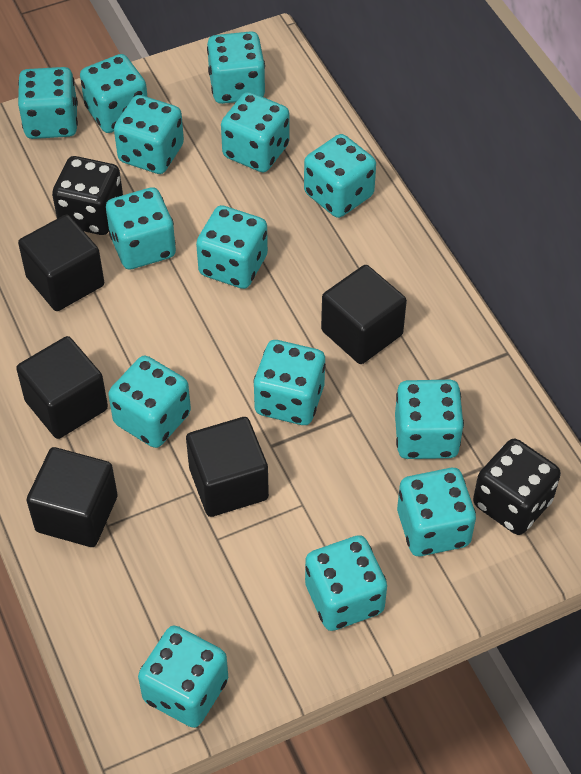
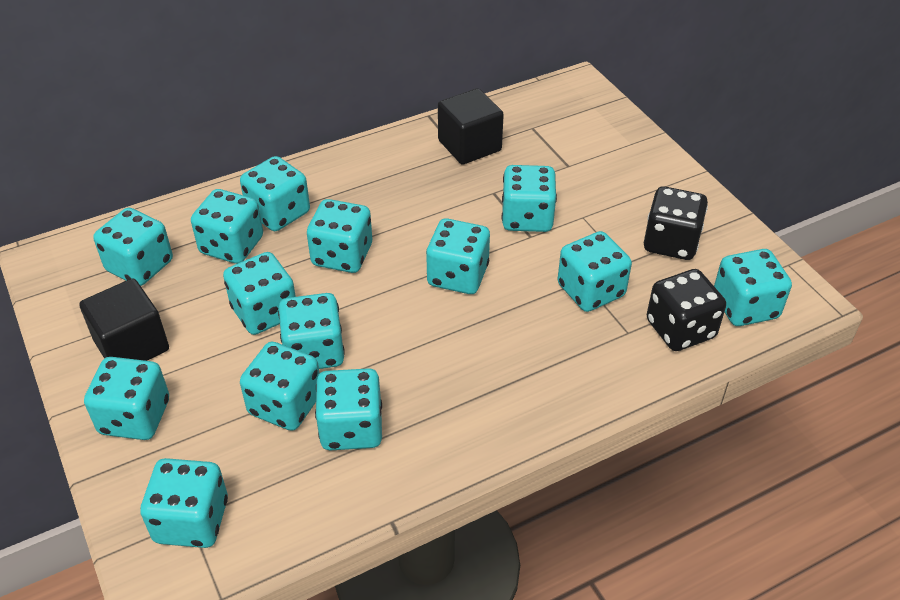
black cube: 5 -> 2

